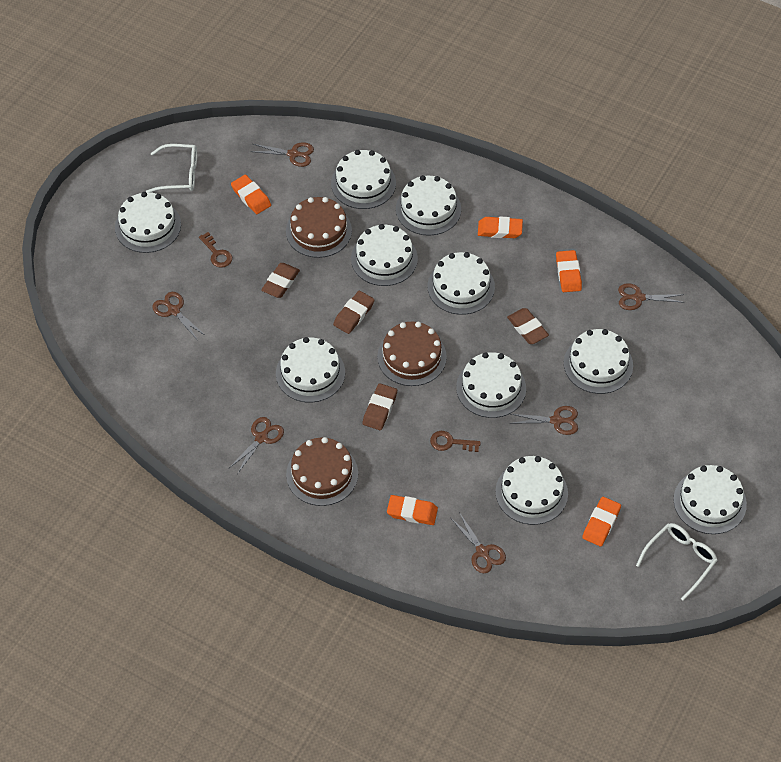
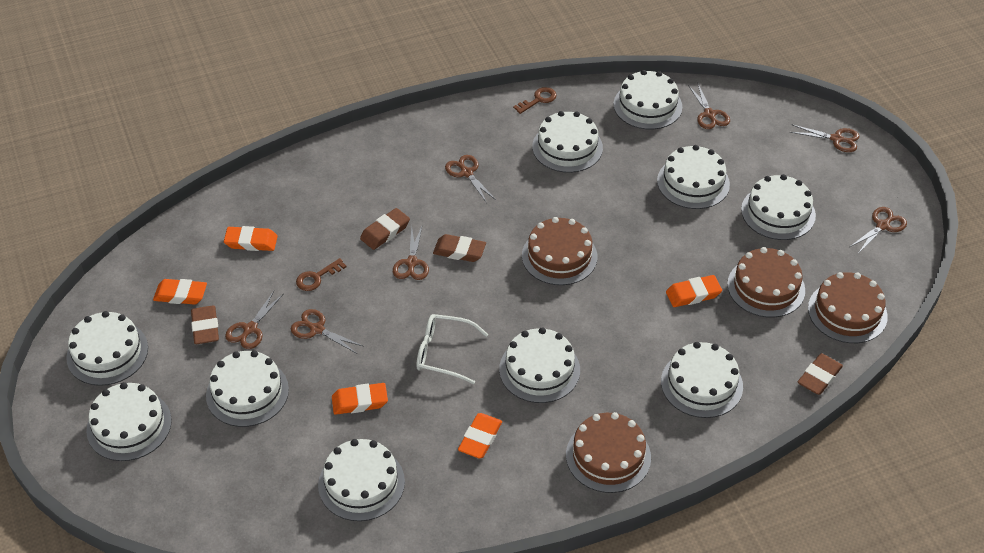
brown cake: 3 -> 4
brown scissors: 6 -> 7
white glasses: 2 -> 1

